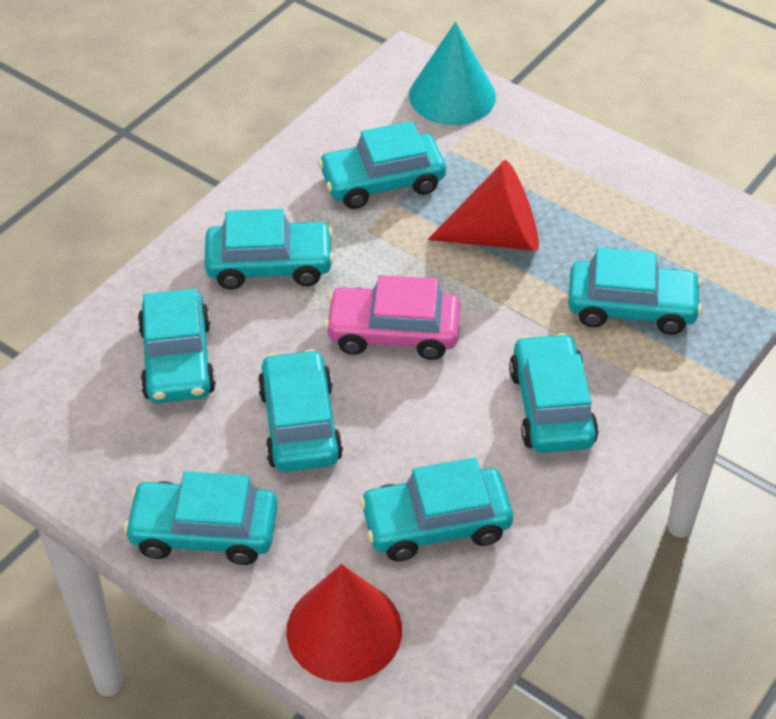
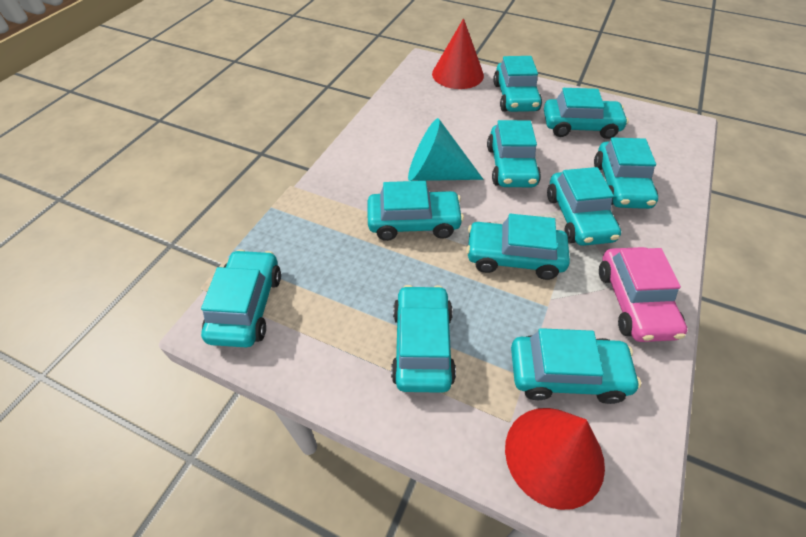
turquoise car: 8 -> 10

